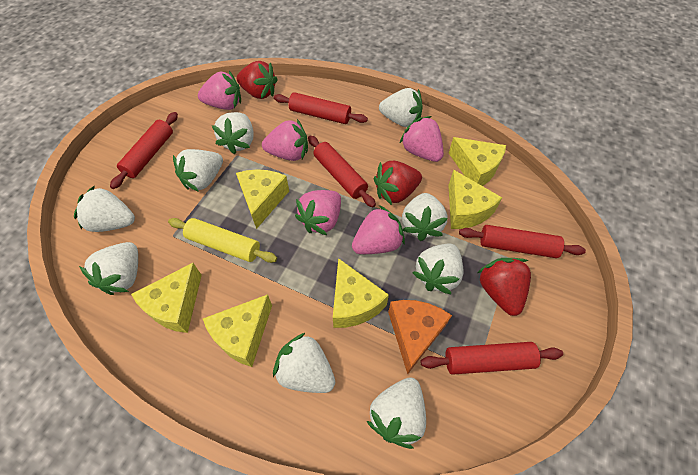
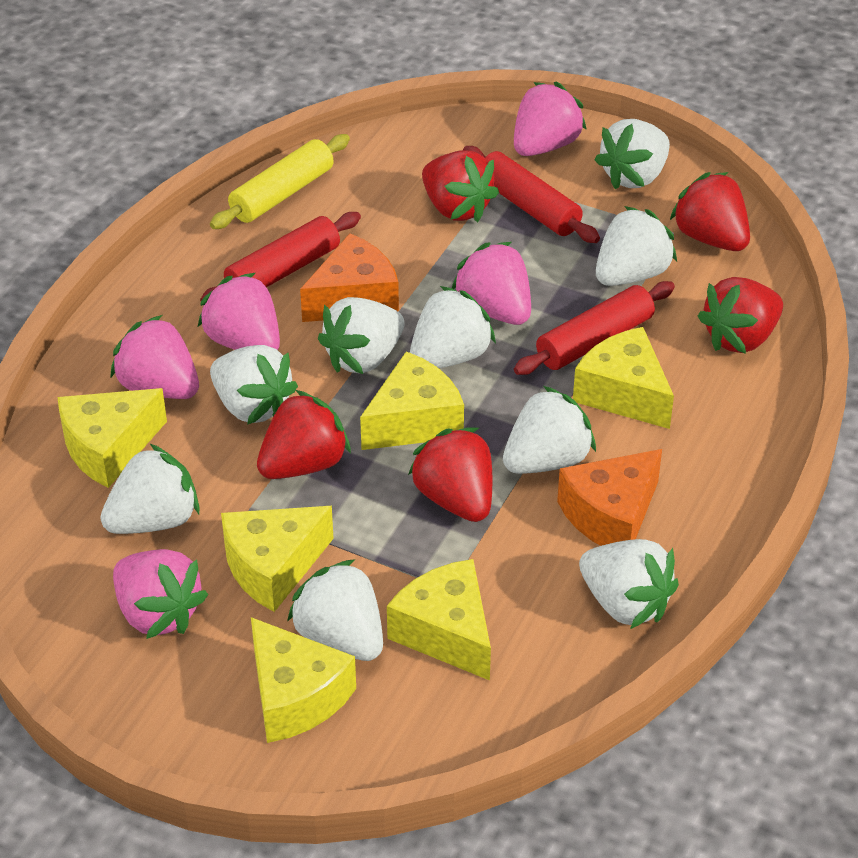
orange cheese: 1 -> 2
red rolling pin: 5 -> 3
red strawberry: 3 -> 5

